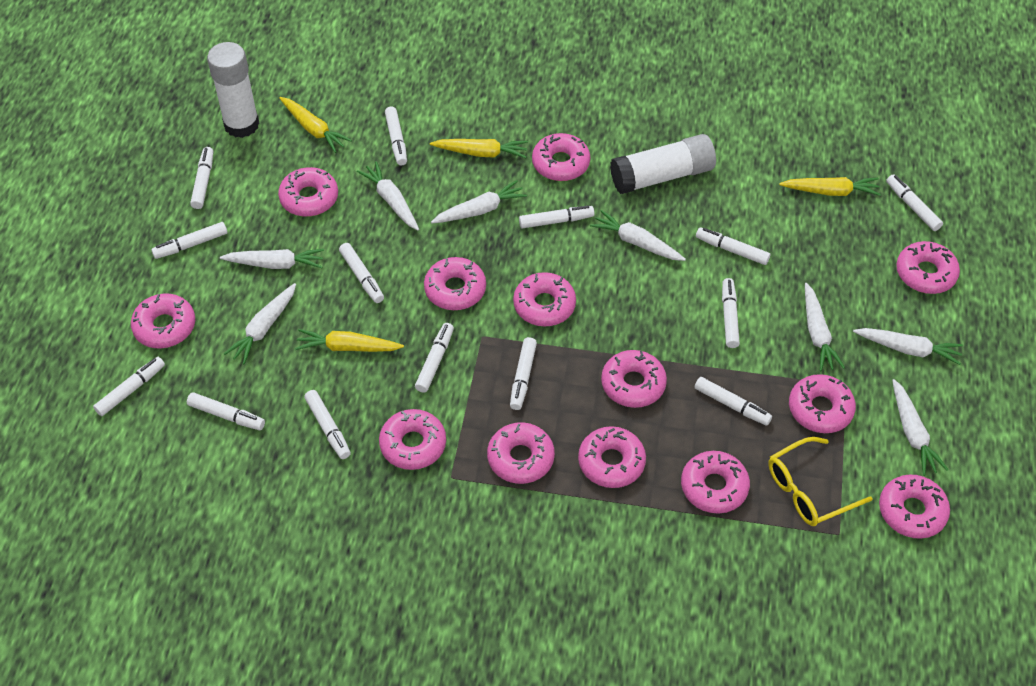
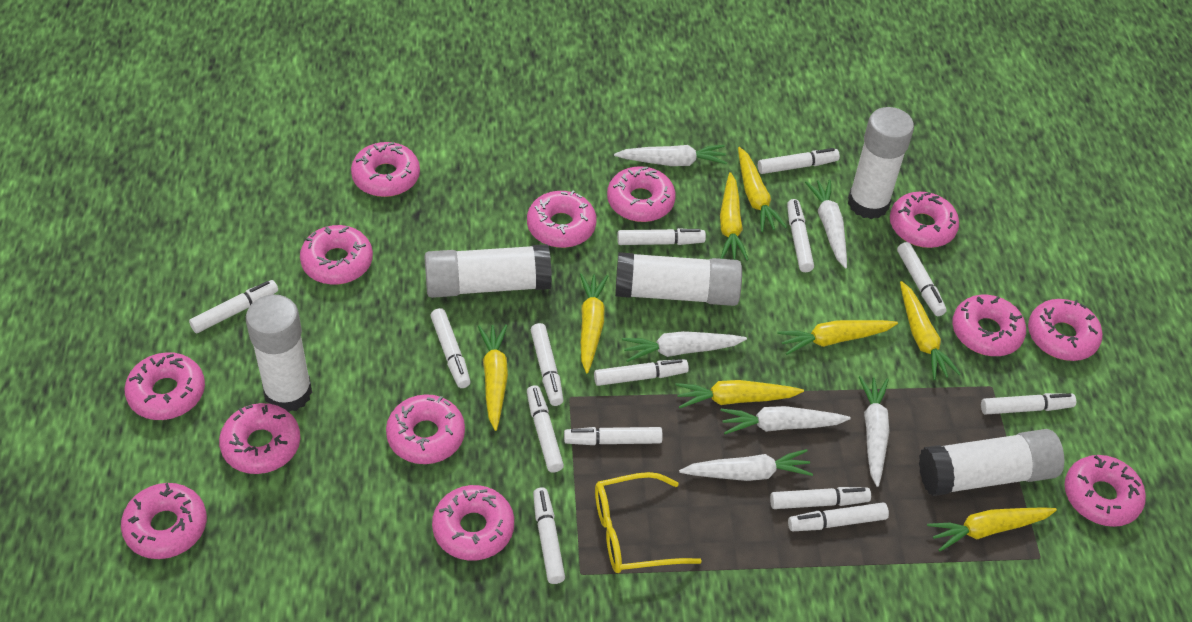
white carrot: 8 -> 6
white glue stick: 2 -> 5
yellow carrot: 4 -> 8

